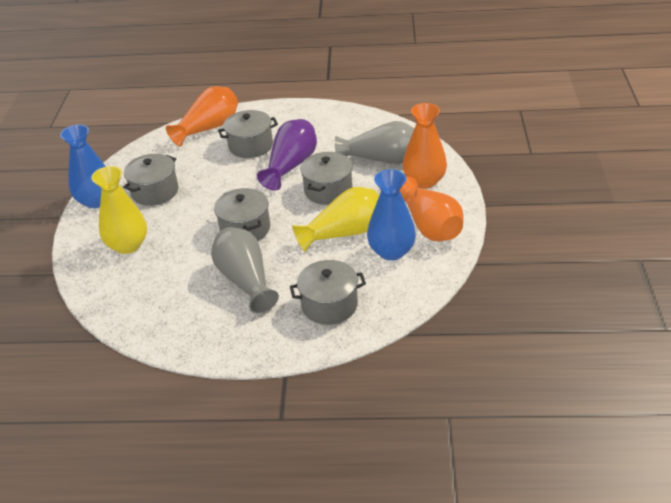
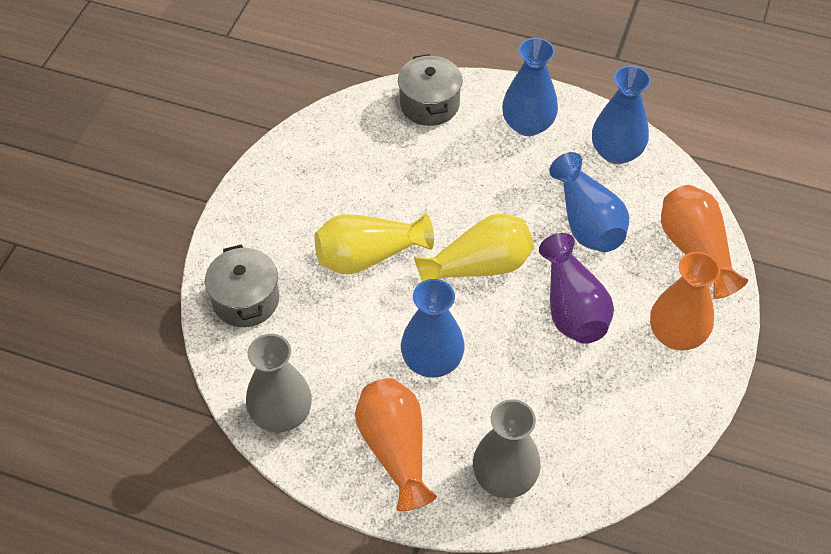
blue vase: 2 -> 4
grey pot: 5 -> 2

